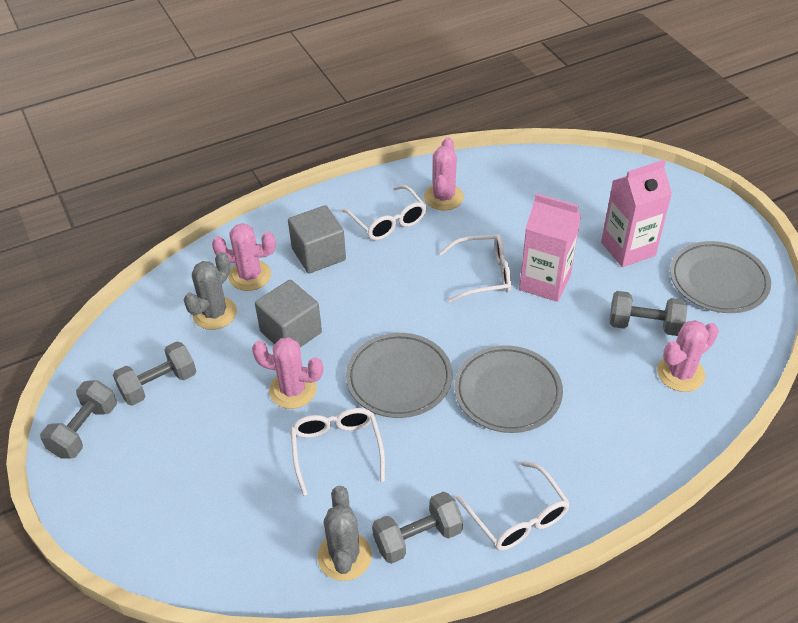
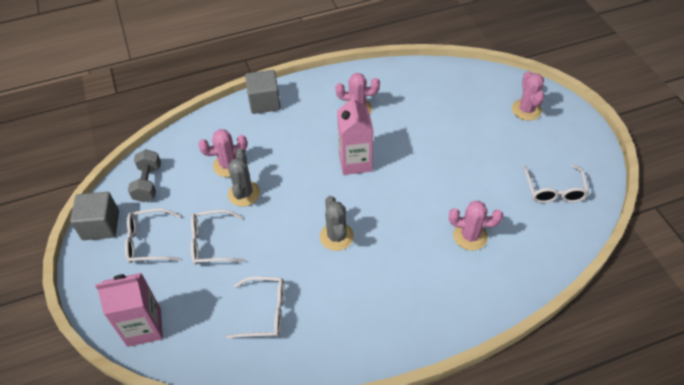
grey dumbbell: 4 -> 1
grey plate: 3 -> 0

